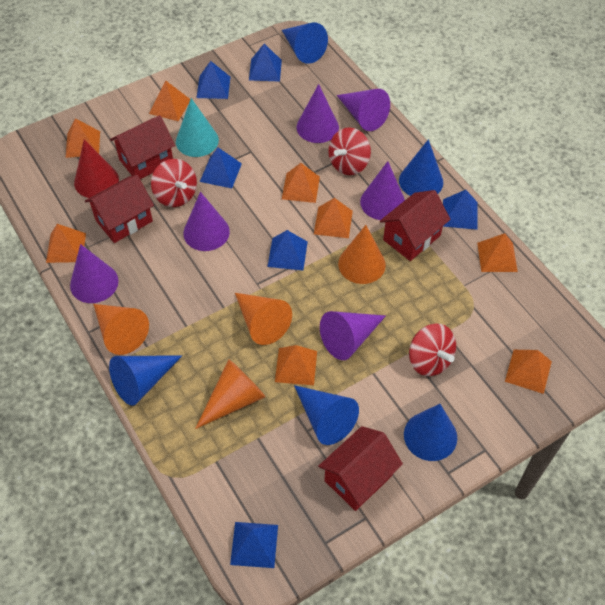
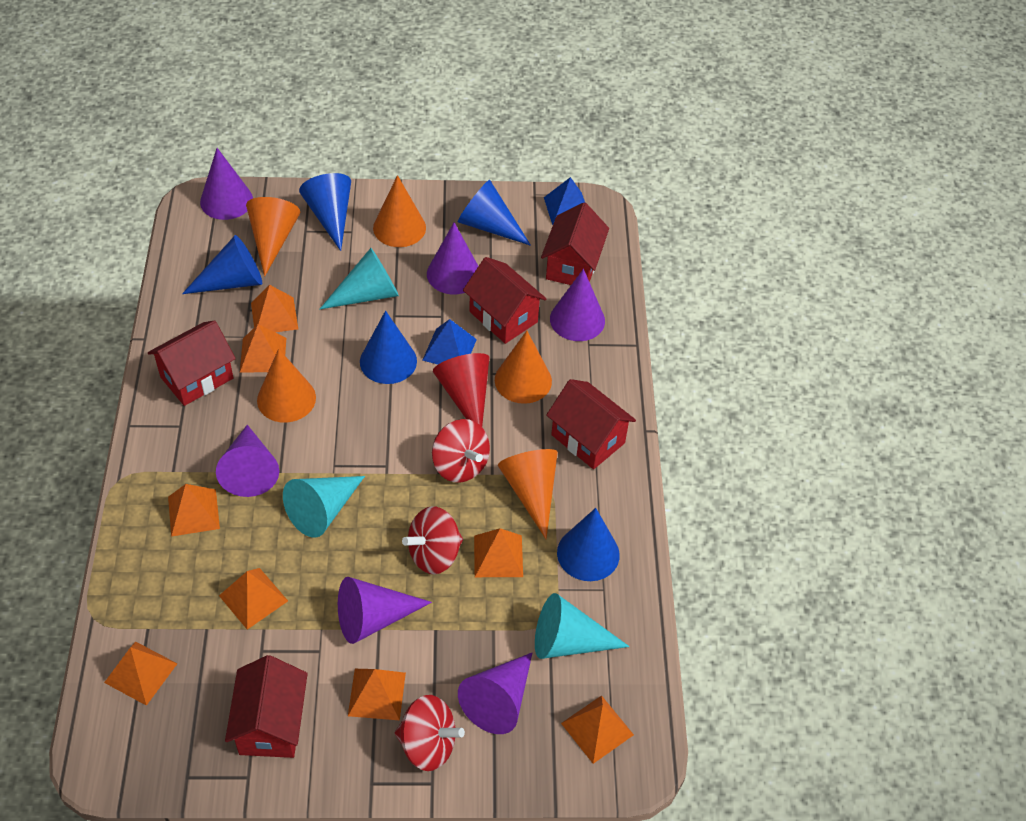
blue pyramid: 6 -> 2
orange cone: 4 -> 5
red house: 4 -> 5
turquoise cone: 1 -> 3

